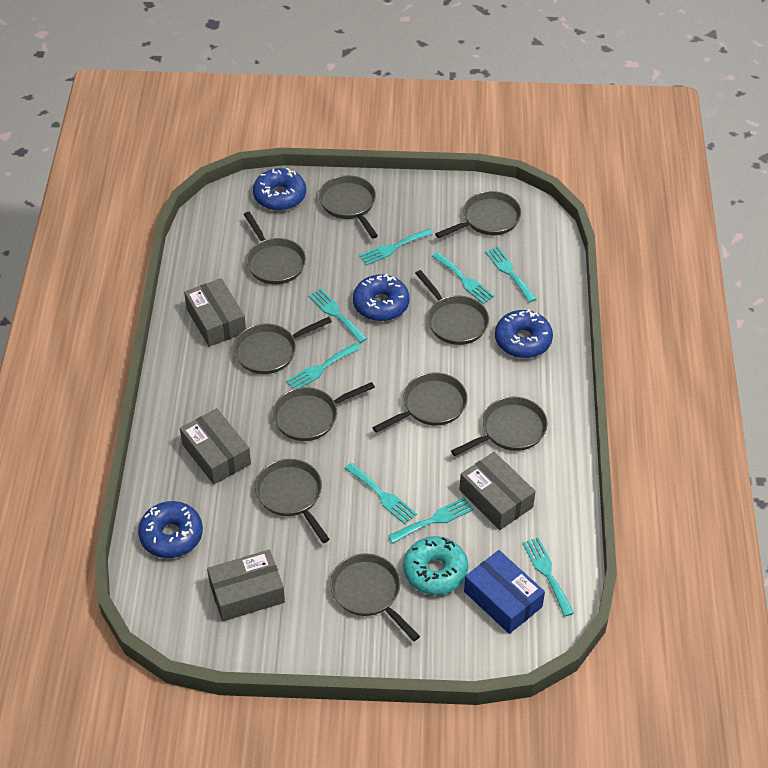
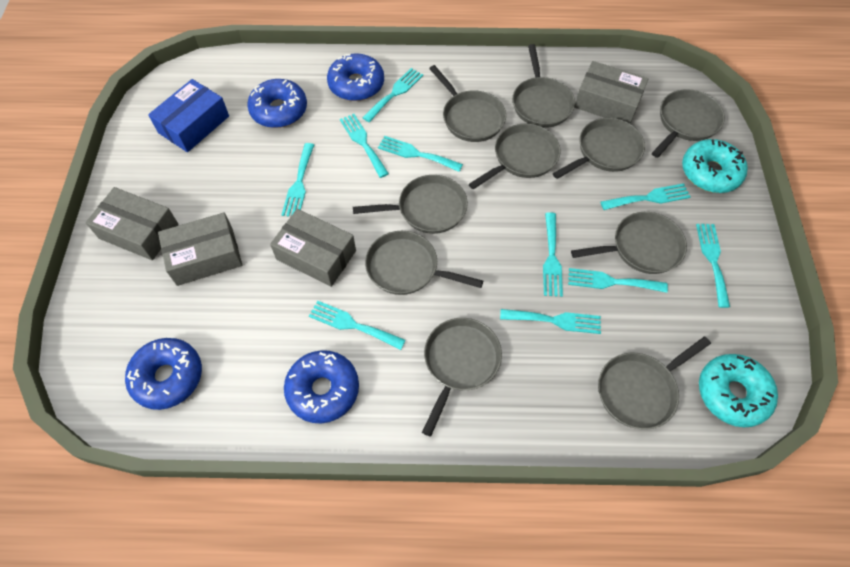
turquoise donut: 1 -> 2
turquoise fork: 8 -> 10

